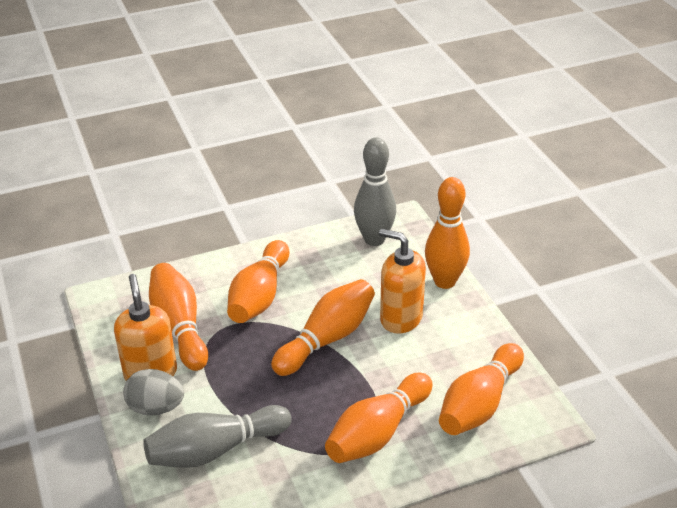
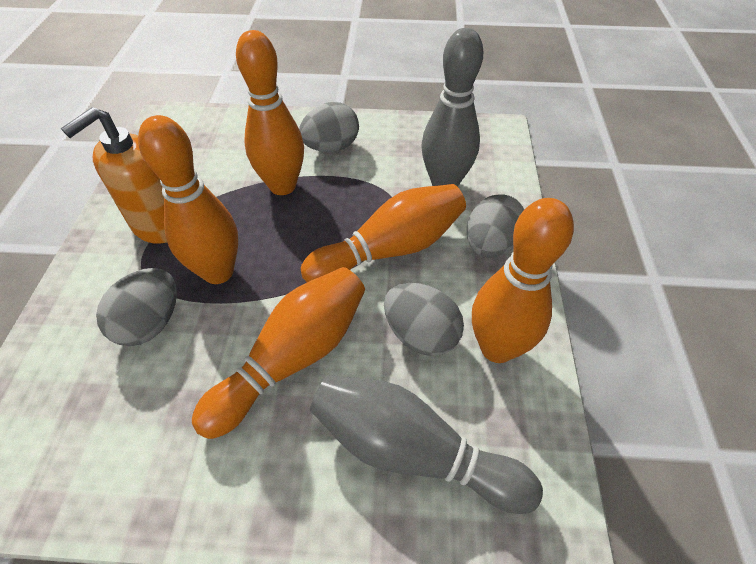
grey egg: 1 -> 4
orange bowling pin: 6 -> 5
orange soap dispenser: 2 -> 1

